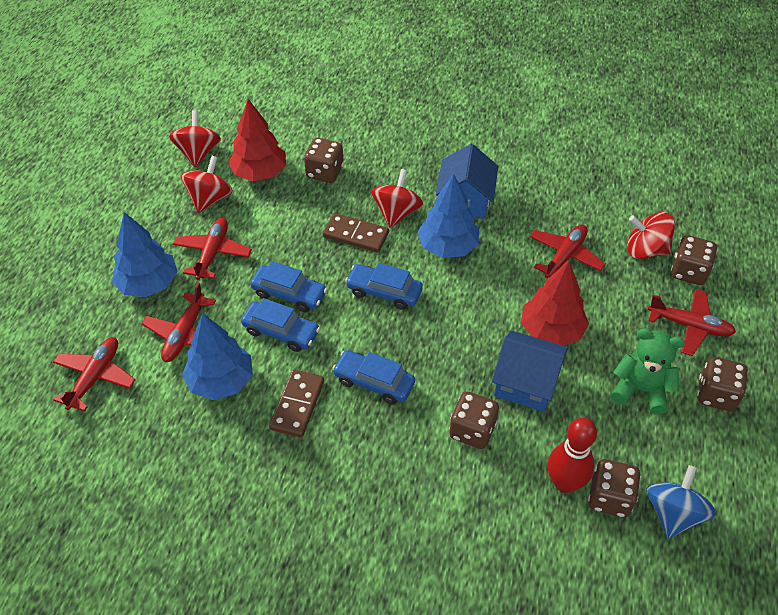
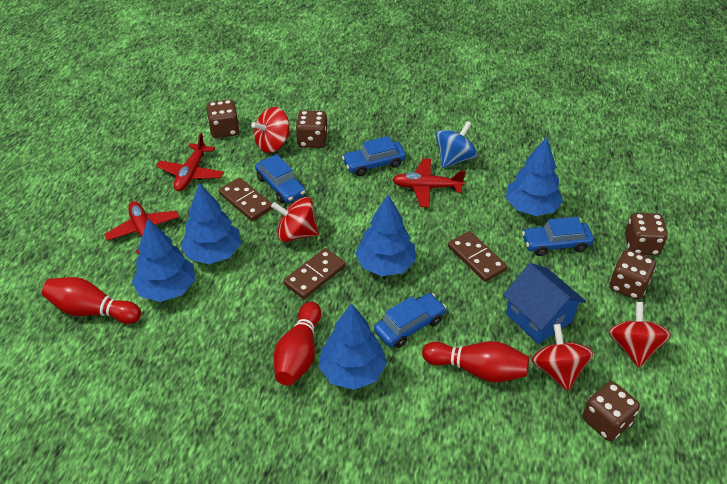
blue house: 2 -> 1
blue tree: 3 -> 5
brown domino: 2 -> 3
green teddy bear: 1 -> 0
red bowling pin: 1 -> 3
red plane: 5 -> 3
red tree: 2 -> 0

